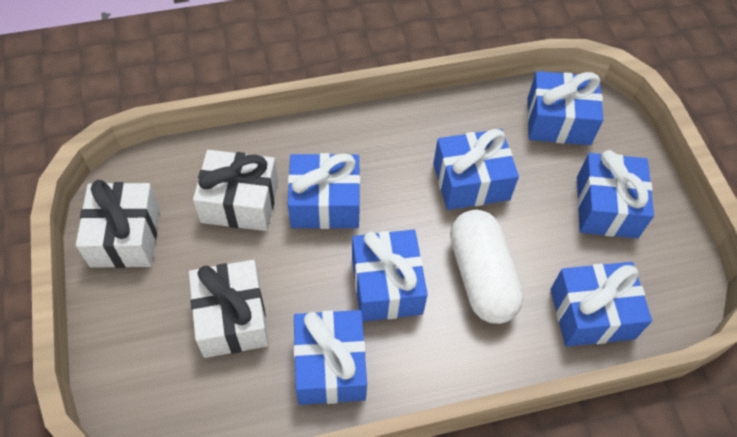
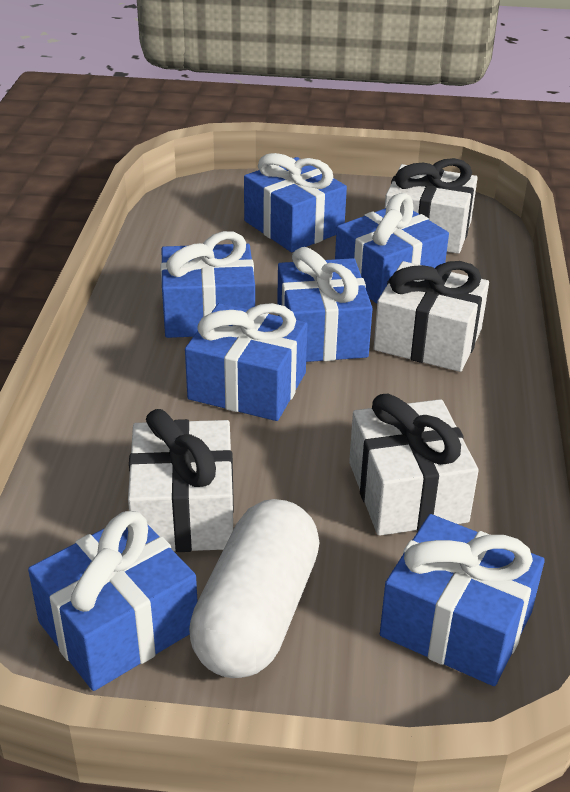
white gift: 3 -> 4

